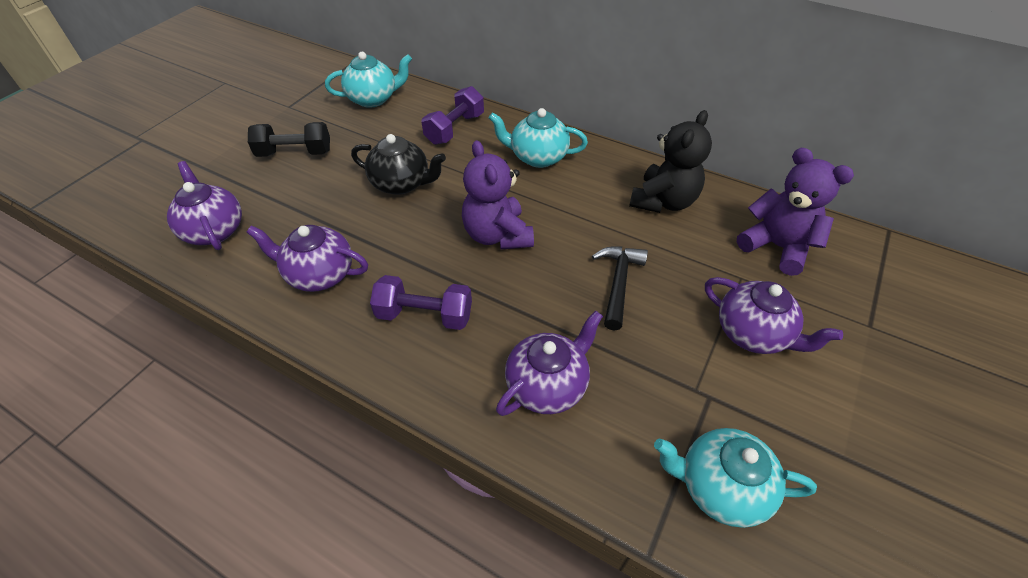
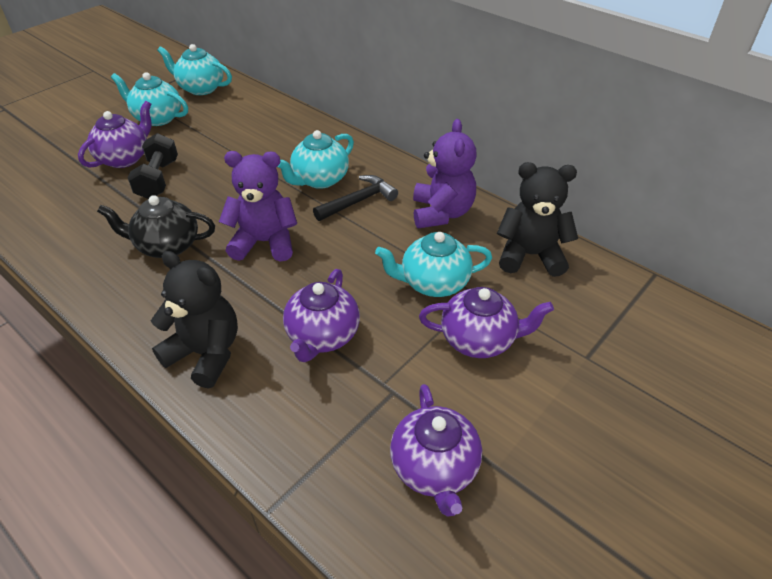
black teddy bear: 1 -> 2
purple dumbbell: 2 -> 0
turquoise teapot: 3 -> 4

